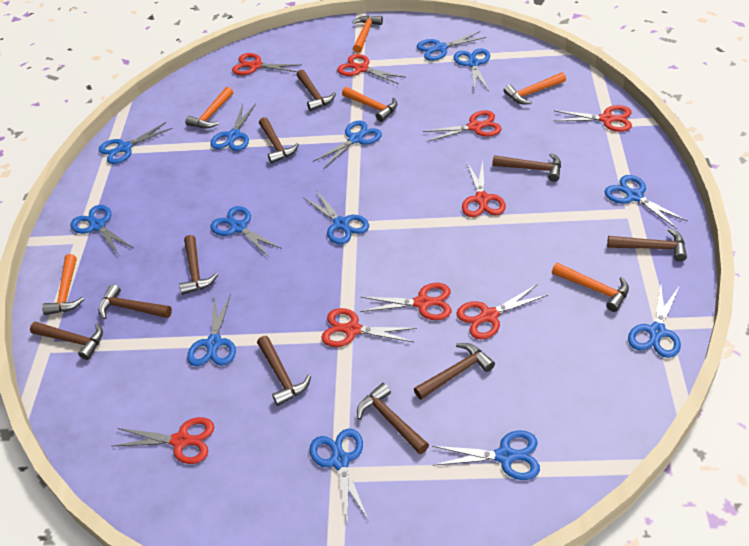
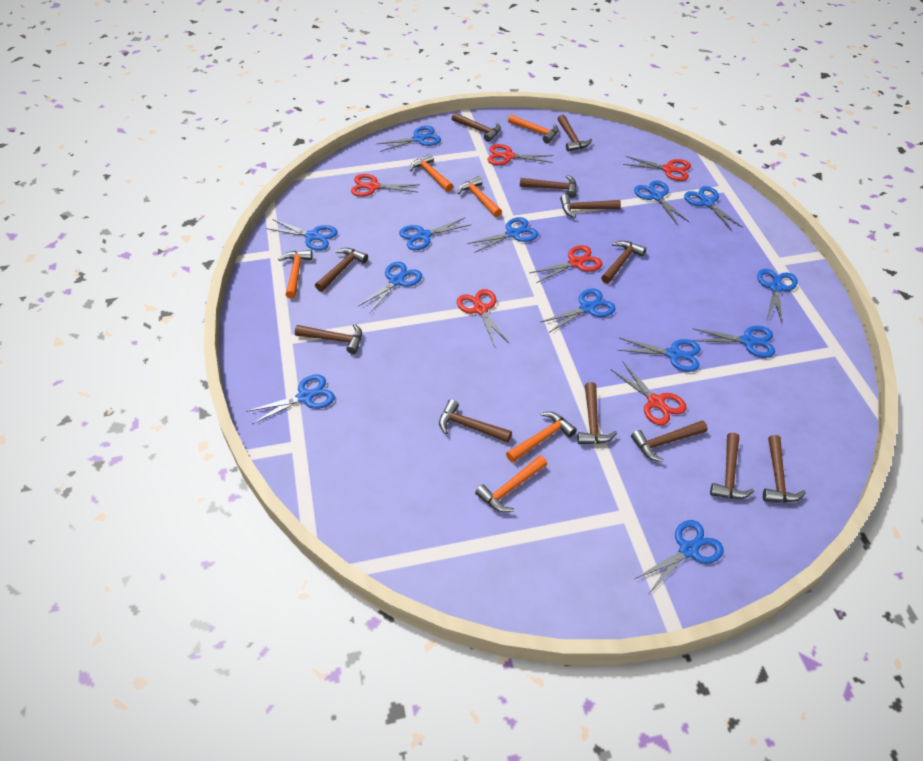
brown hammer: 10 -> 12
red scissors: 9 -> 6

